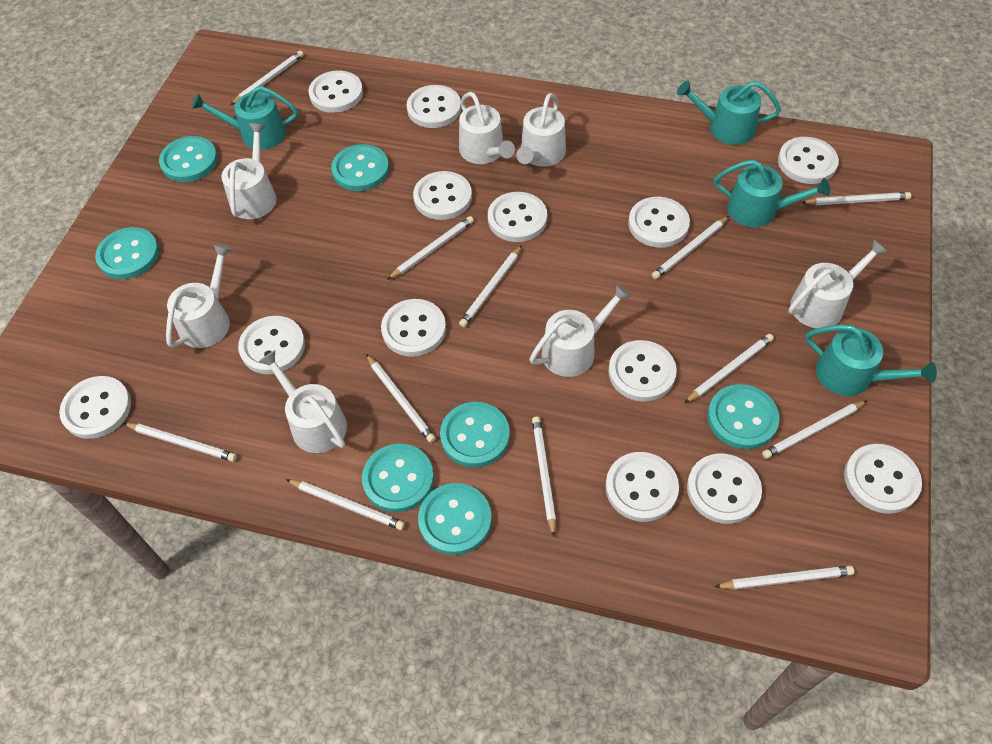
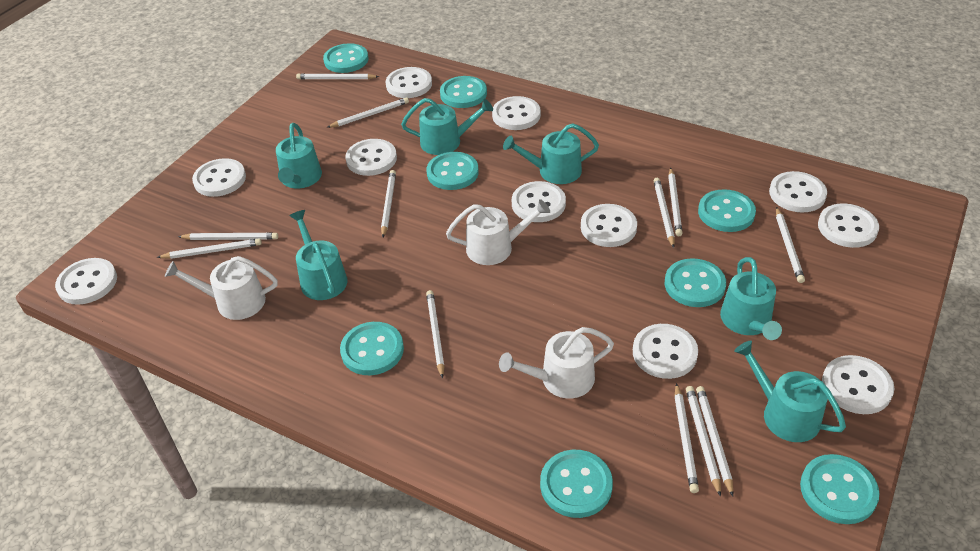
turquoise button: 7 -> 8
turquoise watering can: 4 -> 6
white button: 13 -> 11
white watering can: 7 -> 3

